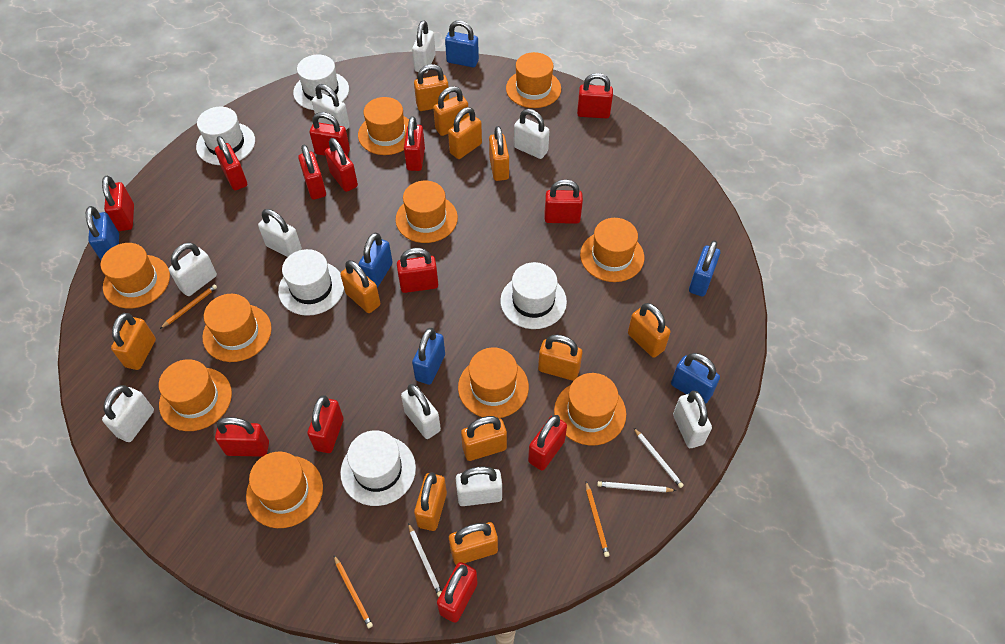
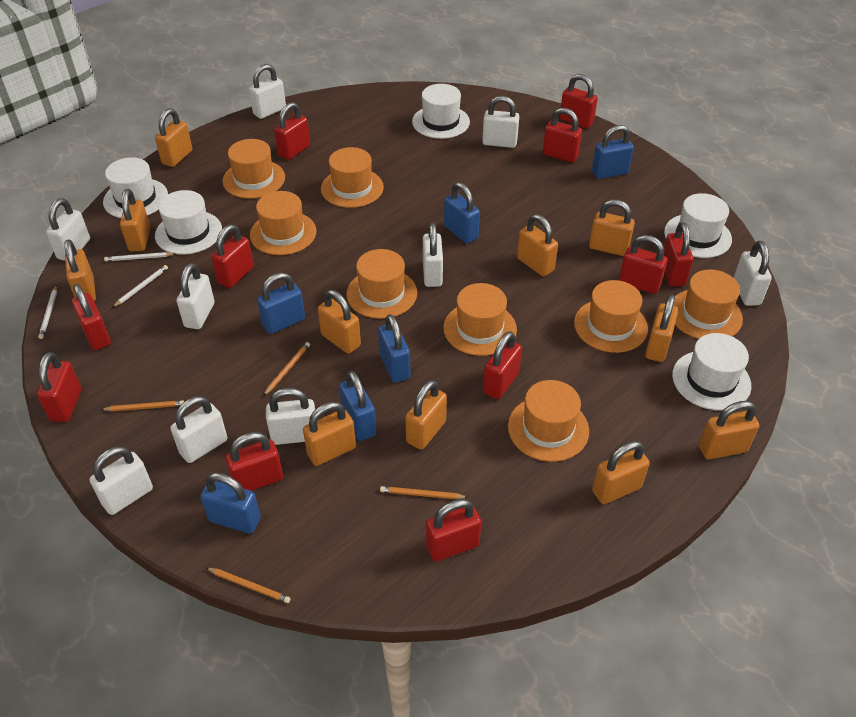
orange hat: 10 -> 8
orange pencil: 3 -> 4
red padlock: 13 -> 11

